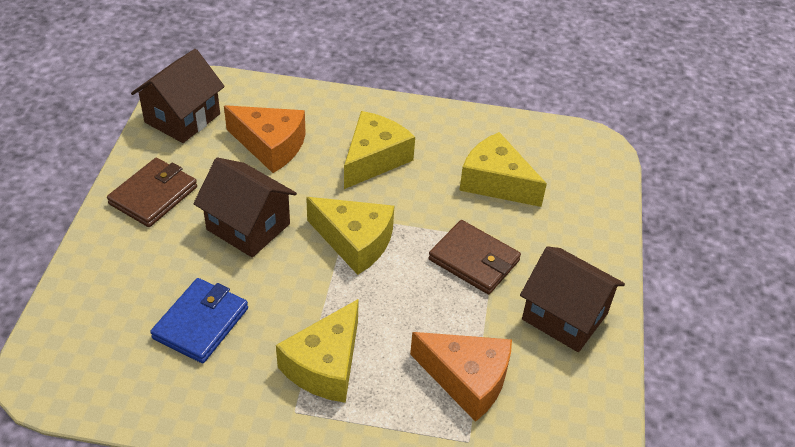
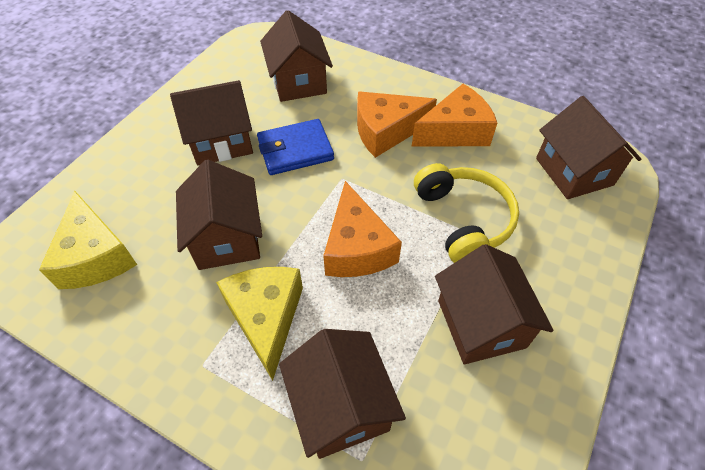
brown house: 3 -> 6
brown wallet: 2 -> 0
orange cheese: 2 -> 3
yellow cheese: 4 -> 2
yellow headphones: 0 -> 1

